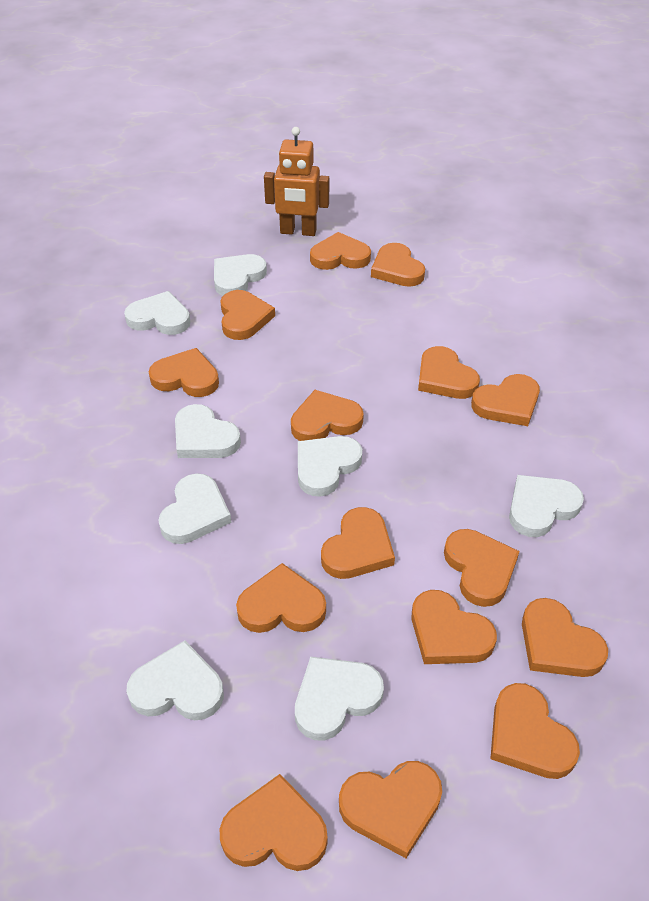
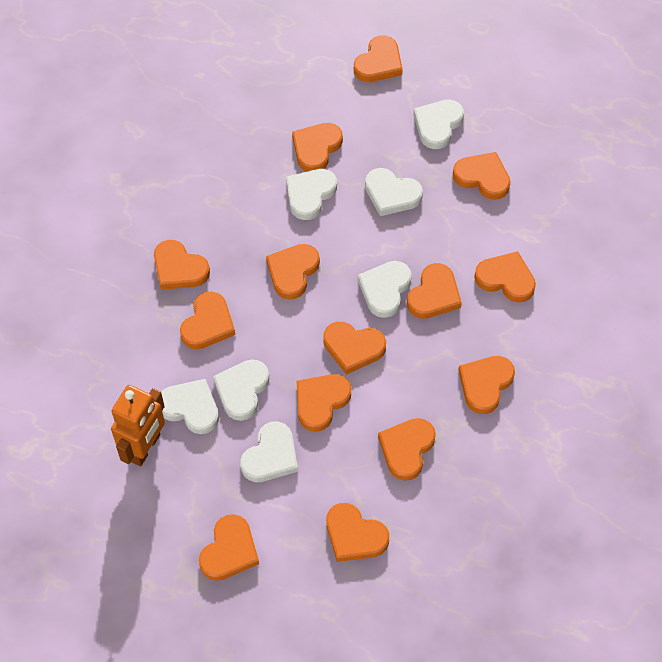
orange heart: 15 -> 14
white heart: 8 -> 7

